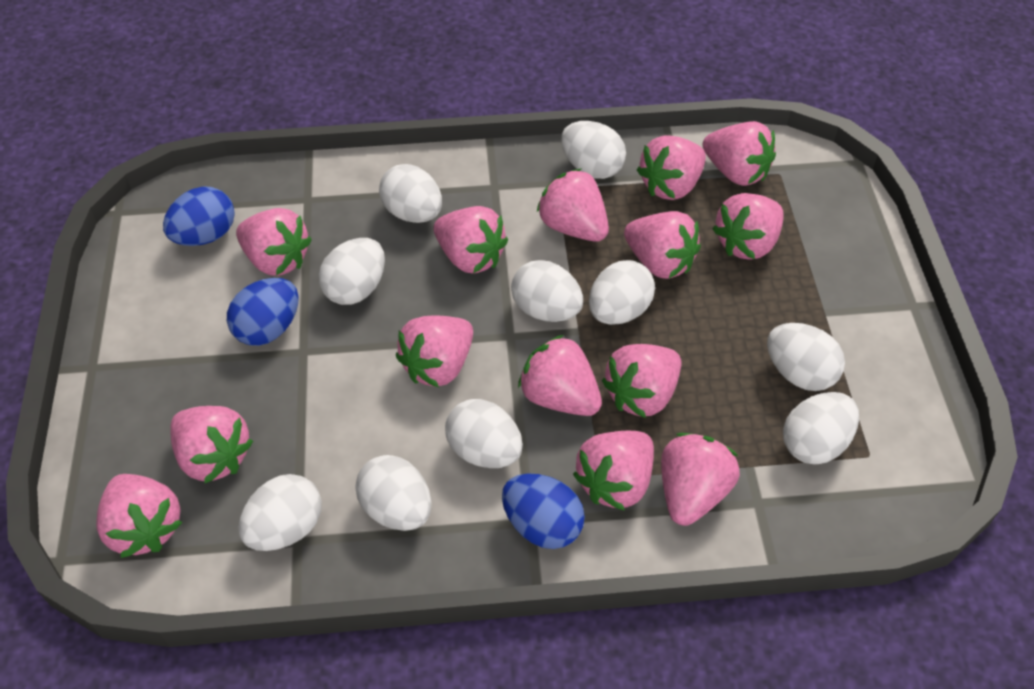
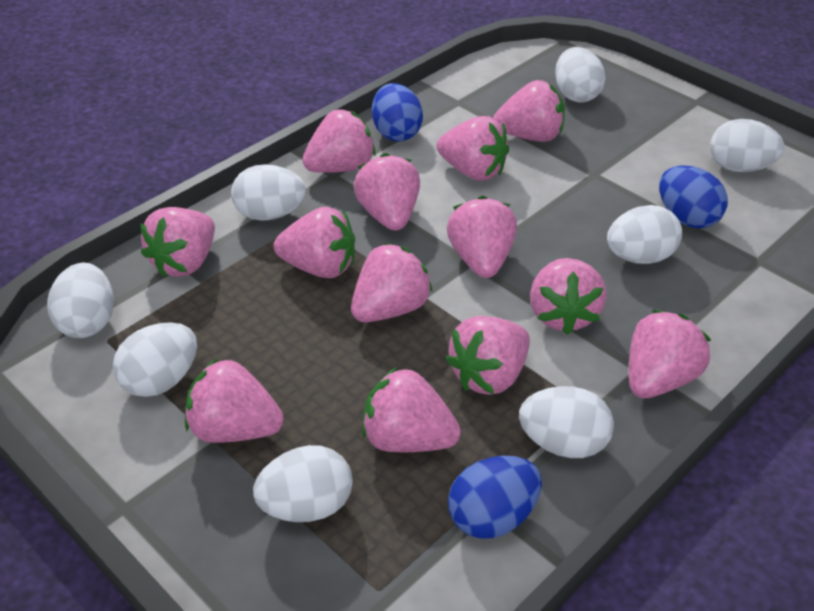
pink strawberry: 14 -> 13
white egg: 10 -> 8

